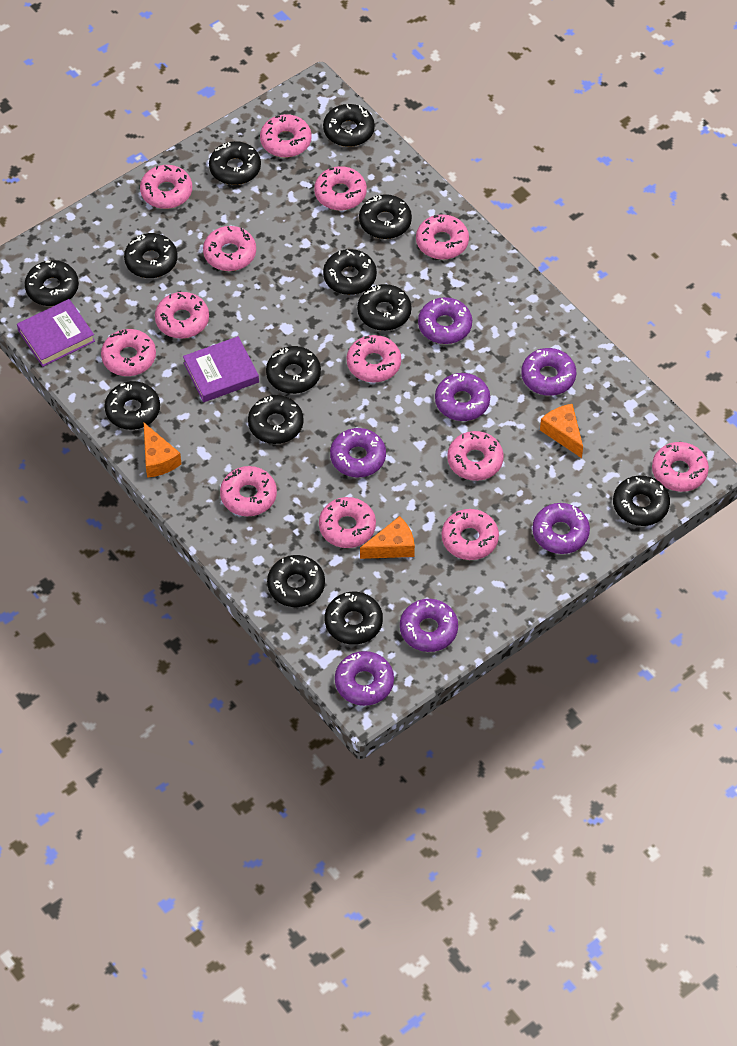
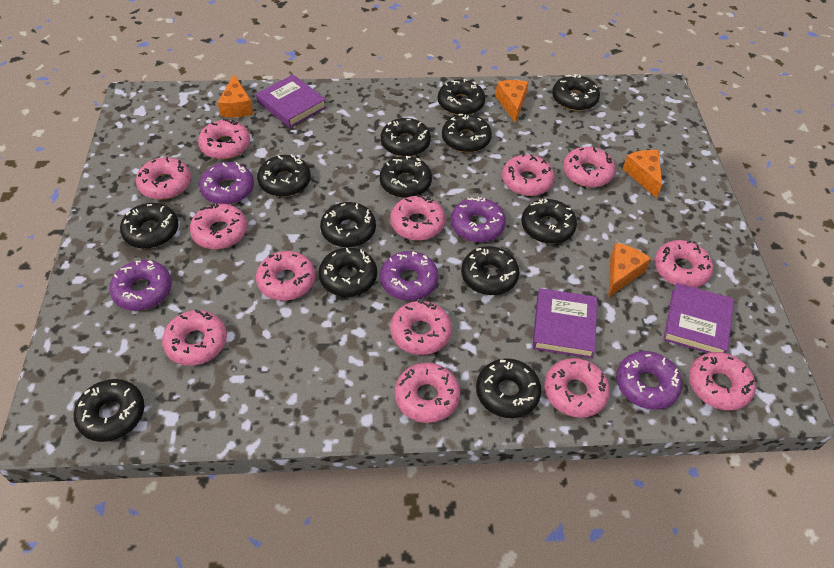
orange cheese: 3 -> 4
purple book: 2 -> 3
purple donut: 7 -> 5

